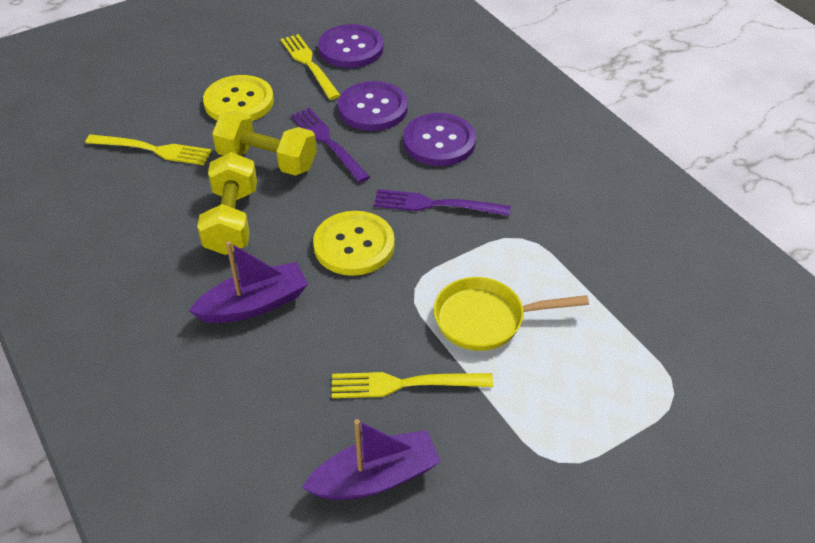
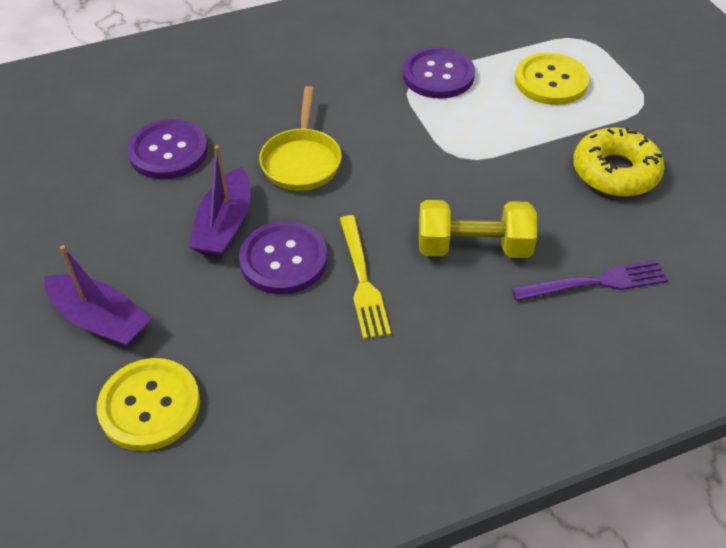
purple fork: 2 -> 1
yellow donut: 0 -> 1
yellow dumbbell: 2 -> 1
yellow fork: 3 -> 1

